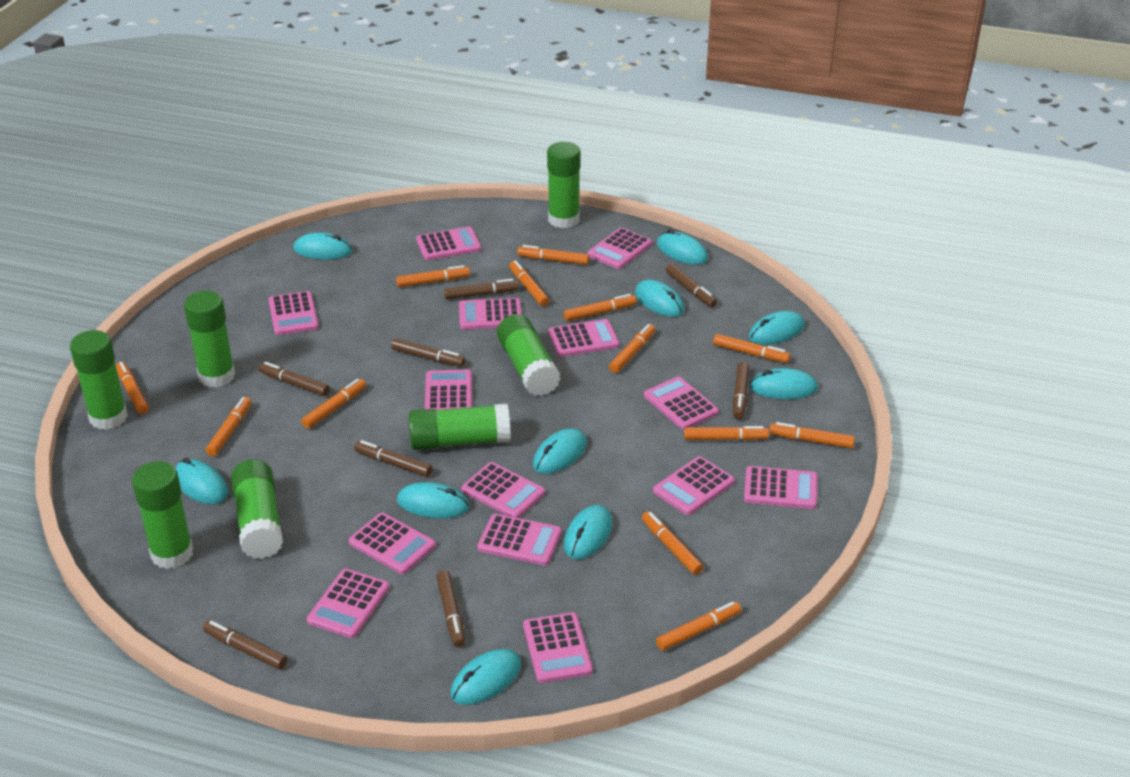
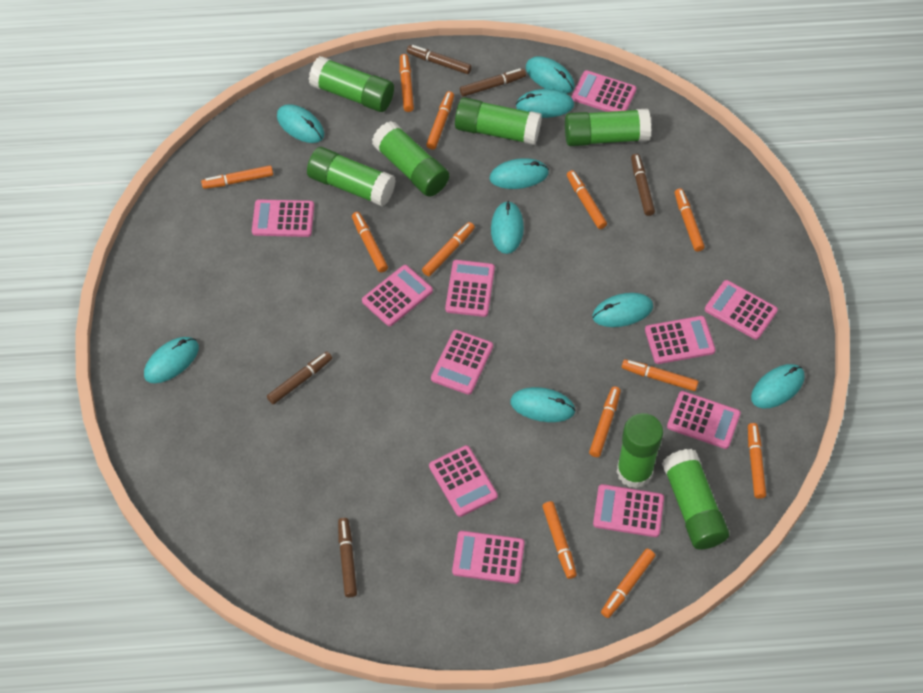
brown marker: 8 -> 5
orange marker: 13 -> 12
pink calculator: 14 -> 11
turquoise mouse: 10 -> 9

